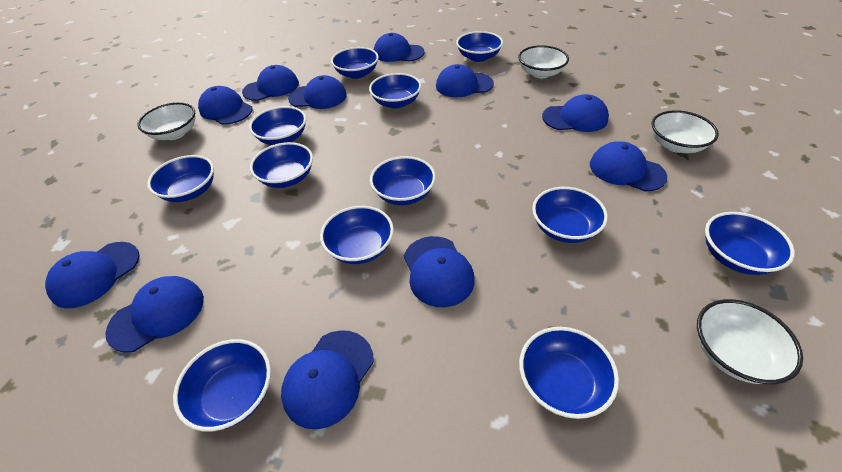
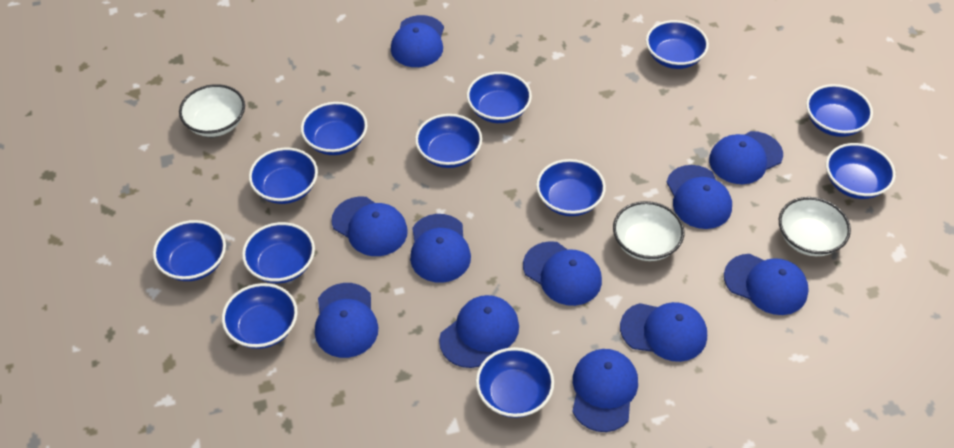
white bowl: 4 -> 3

